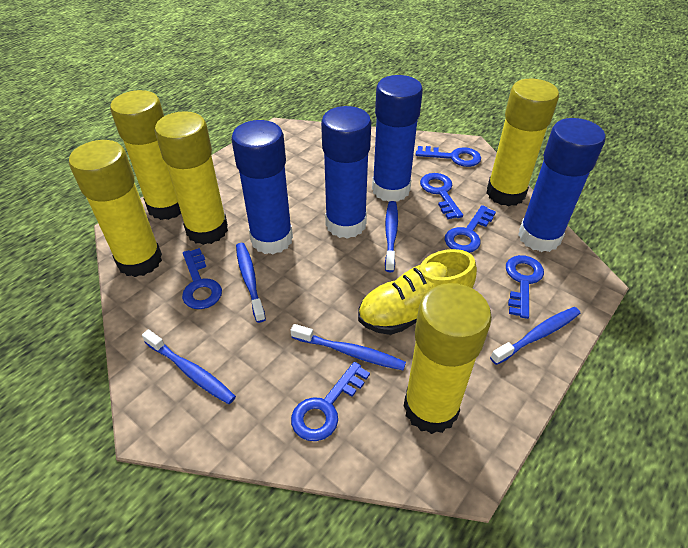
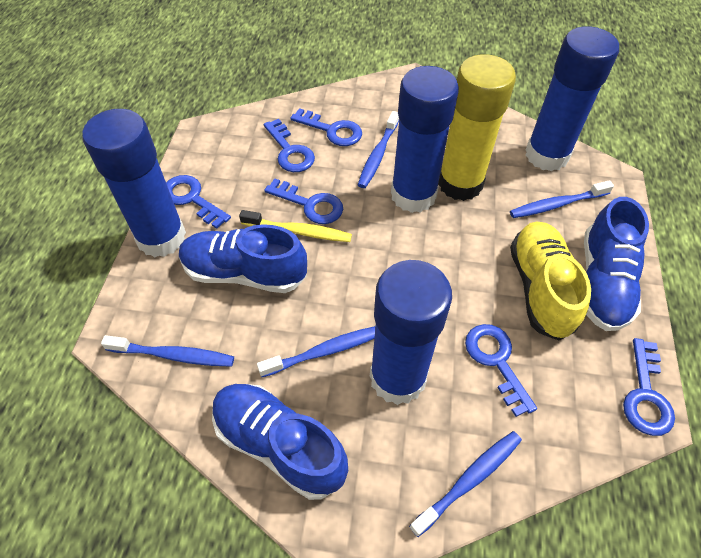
blue shoe: 0 -> 3
yellow glue stick: 5 -> 1
yellow toothbrush: 0 -> 1

